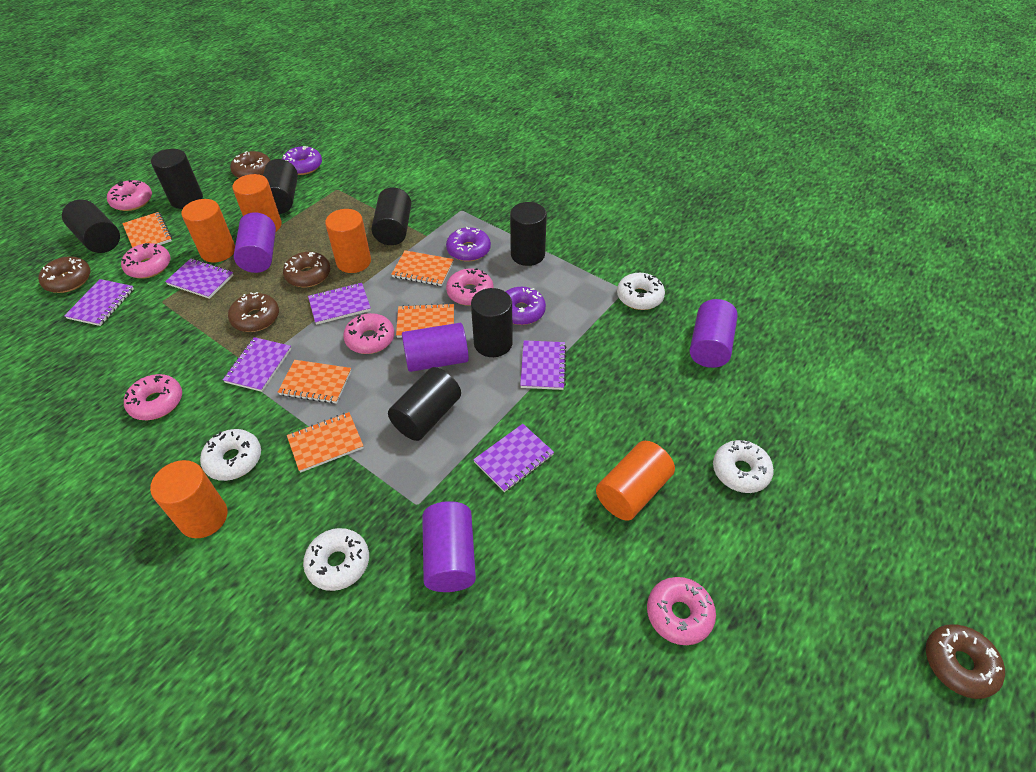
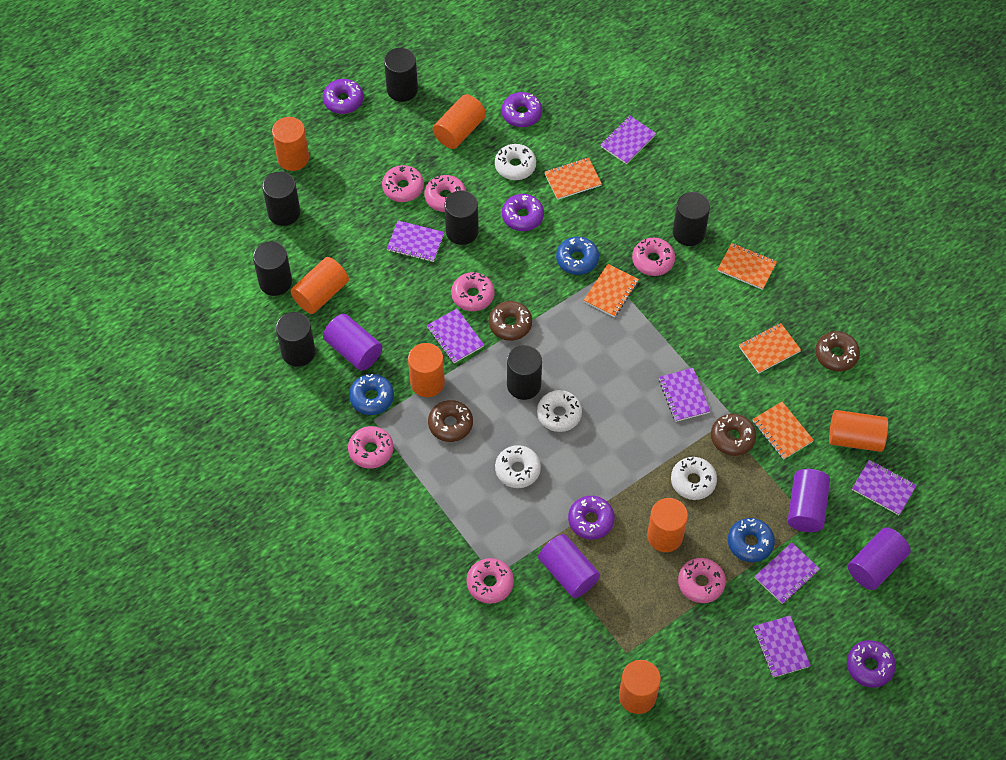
blue donut: 0 -> 3
brown donut: 5 -> 4
orange cylinder: 5 -> 7
pink donut: 6 -> 7
purple donut: 3 -> 5
purple notebook: 6 -> 7

